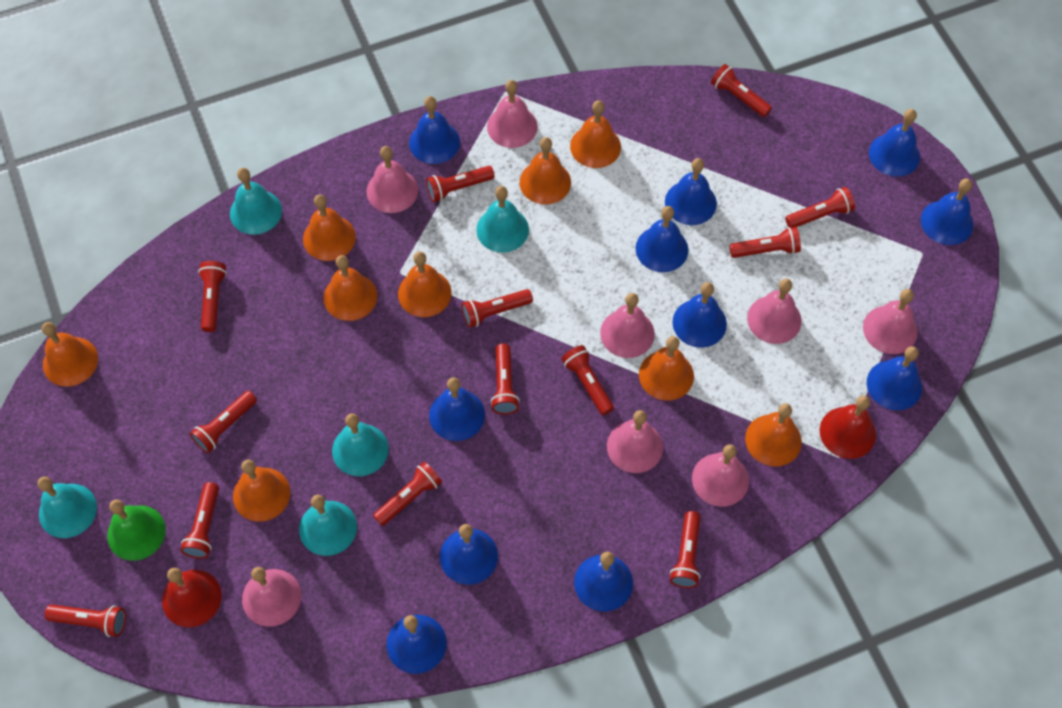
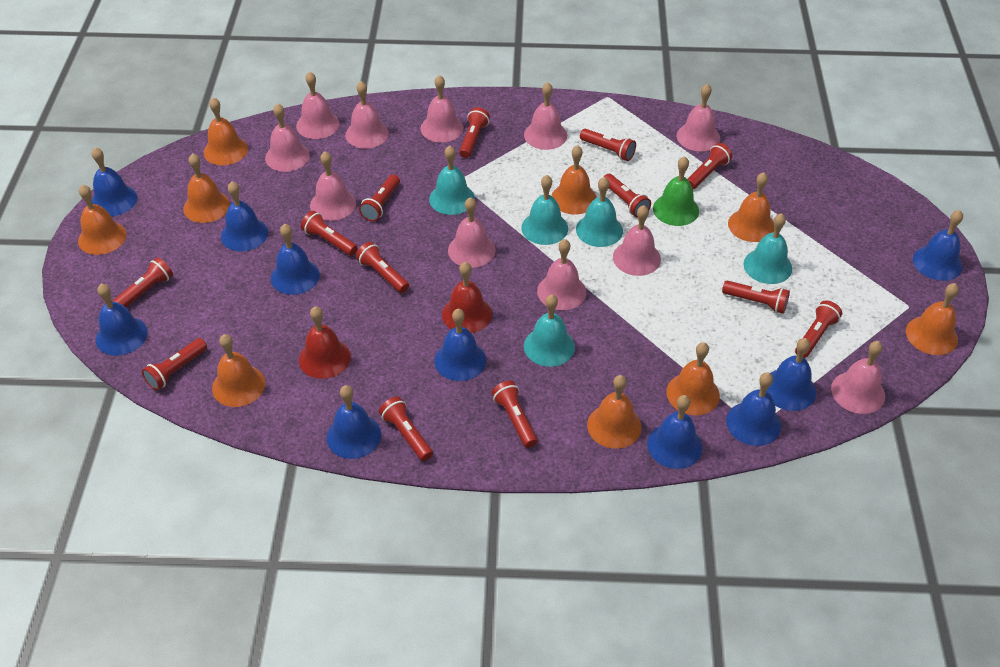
blue bell: 11 -> 10
pink bell: 8 -> 11

